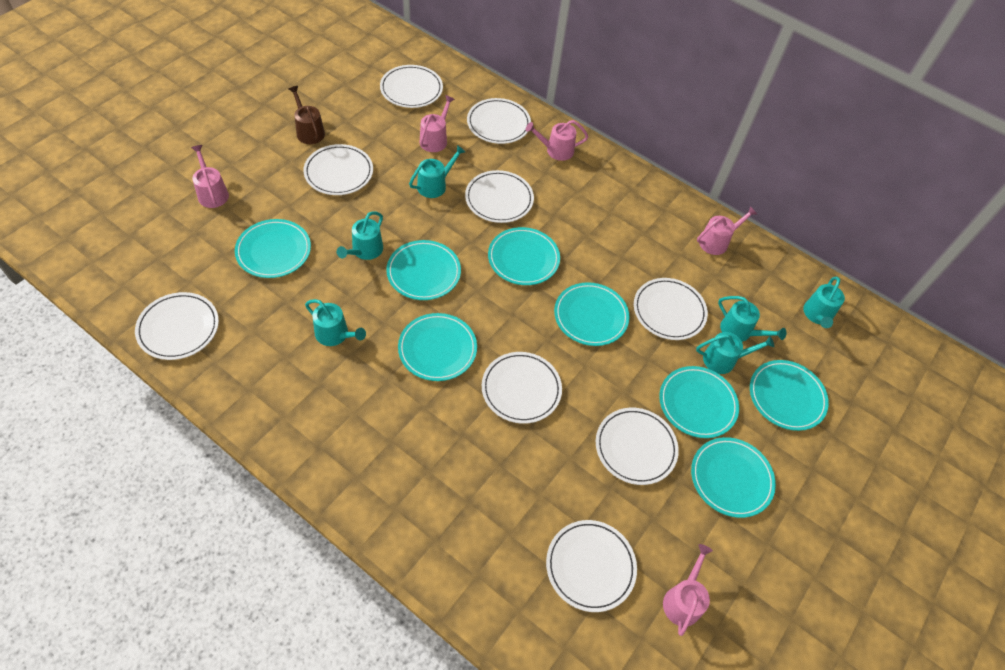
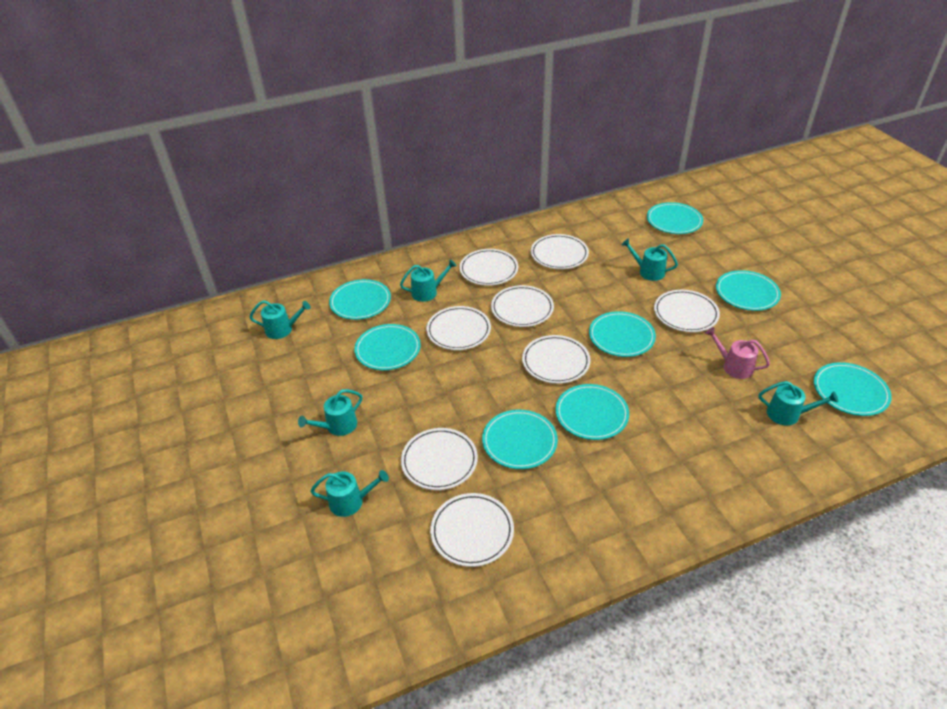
brown watering can: 1 -> 0
pink watering can: 5 -> 1
white plate: 9 -> 8

